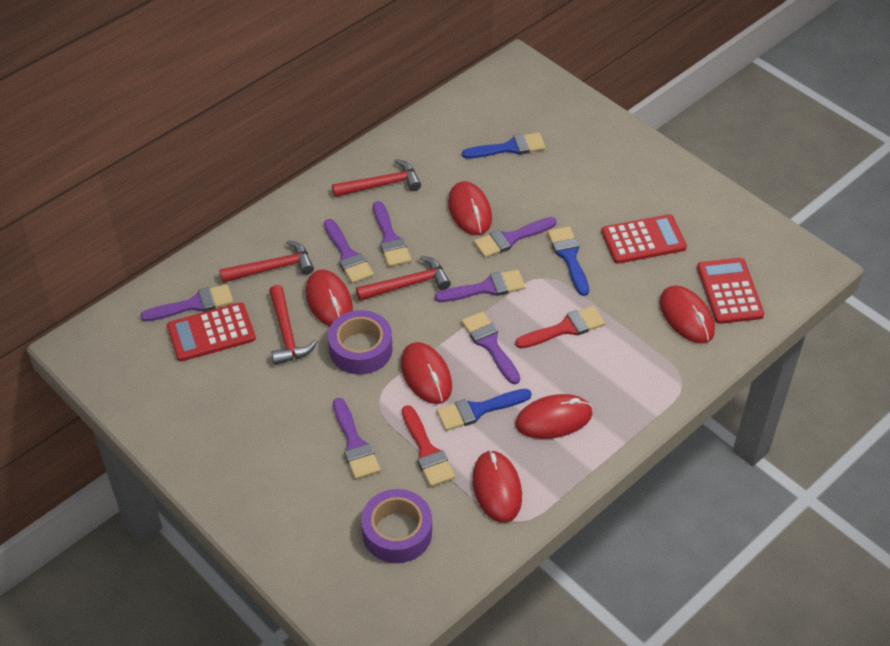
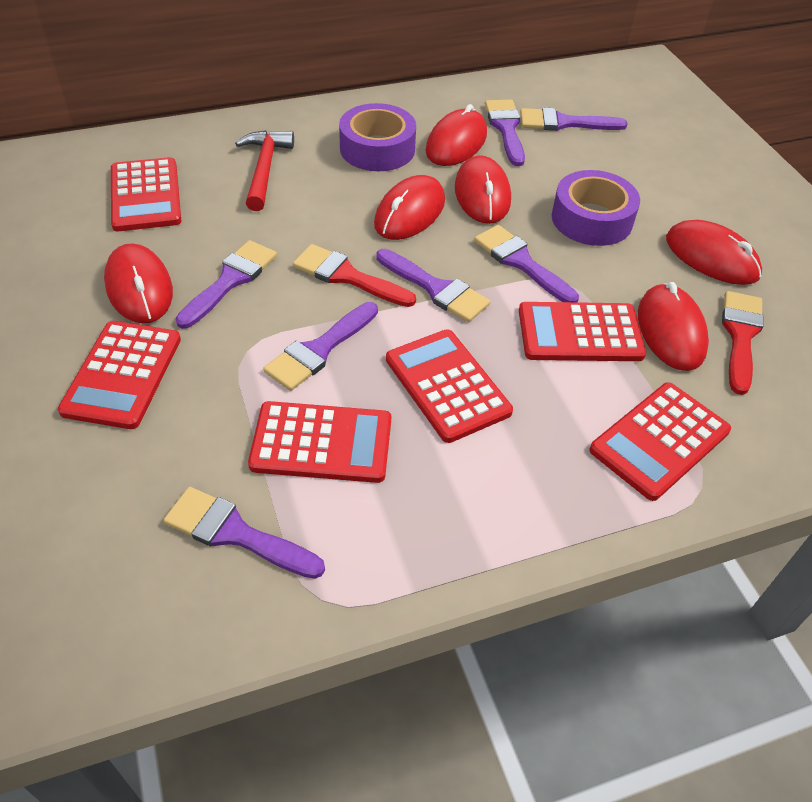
blue brush: 3 -> 0
red calculator: 3 -> 6
red hammer: 4 -> 1

